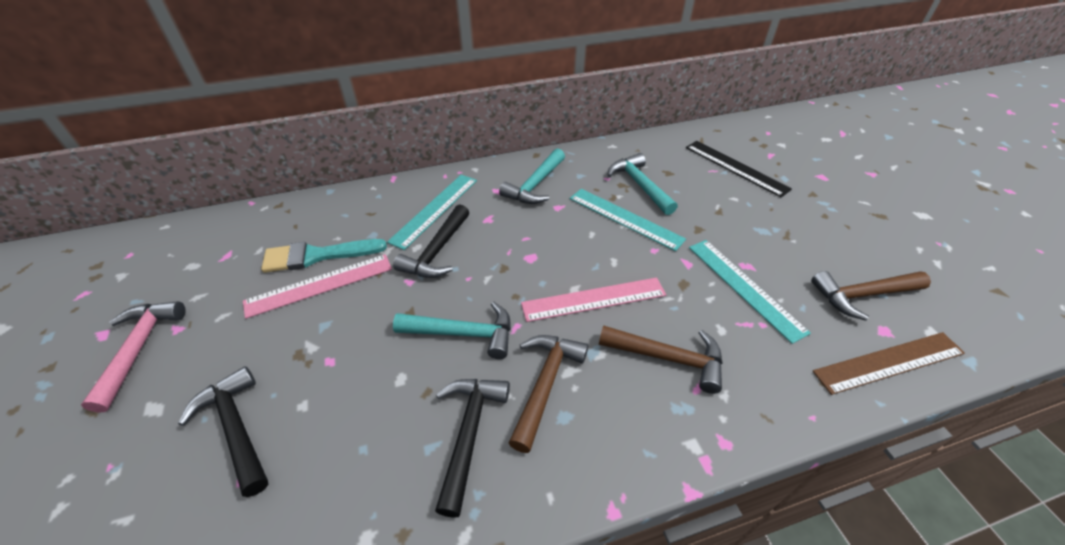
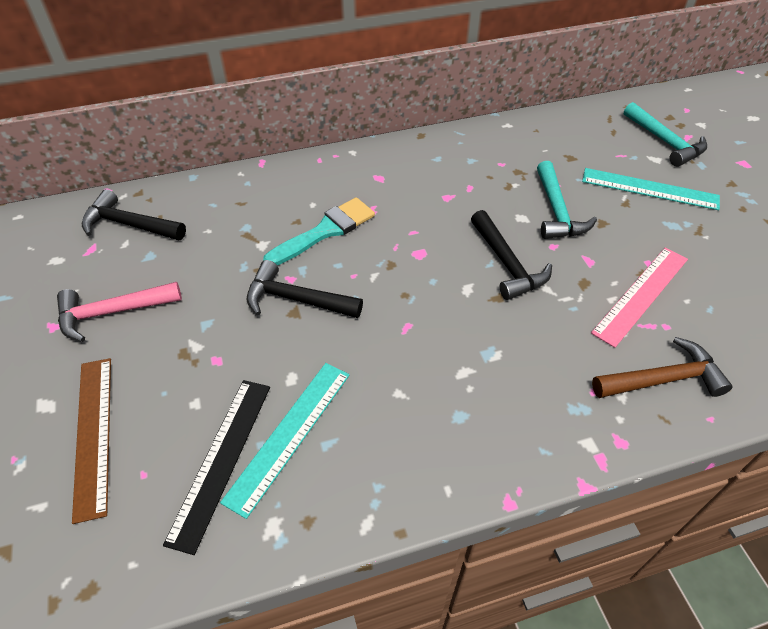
brown hammer: 3 -> 1
pink ruler: 2 -> 1
turquoise hammer: 3 -> 2
turquoise ruler: 3 -> 2

